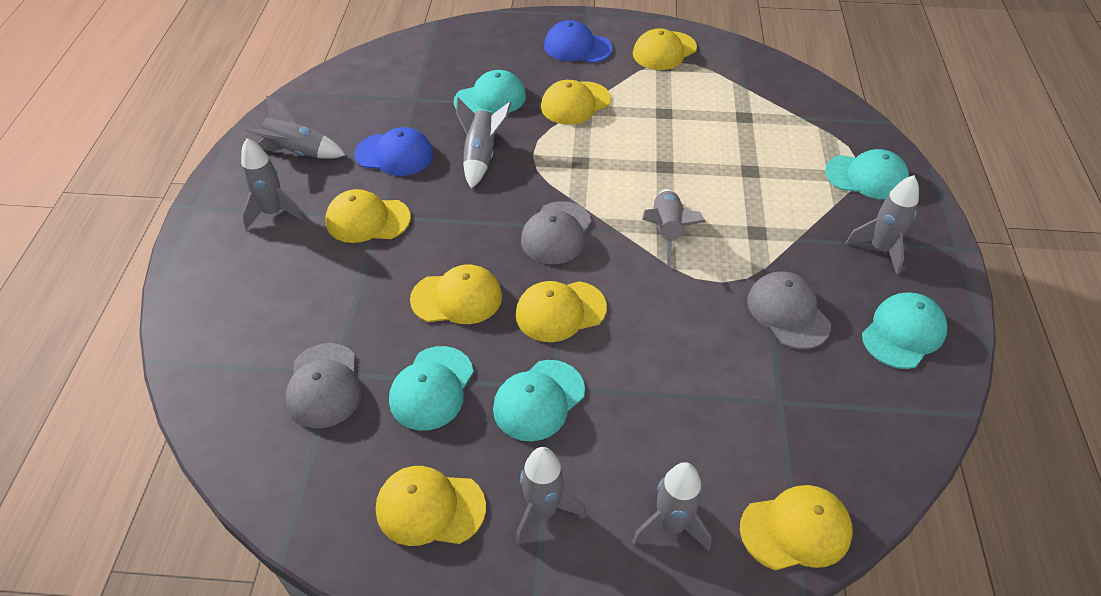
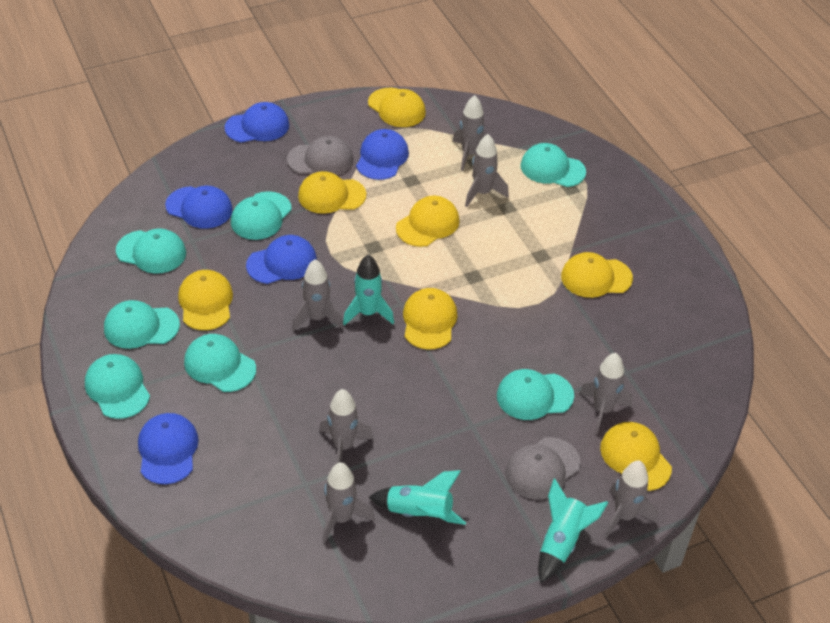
blue cap: 2 -> 5
grey cap: 3 -> 2
turquoise cap: 5 -> 7
turquoise rocket: 0 -> 3

